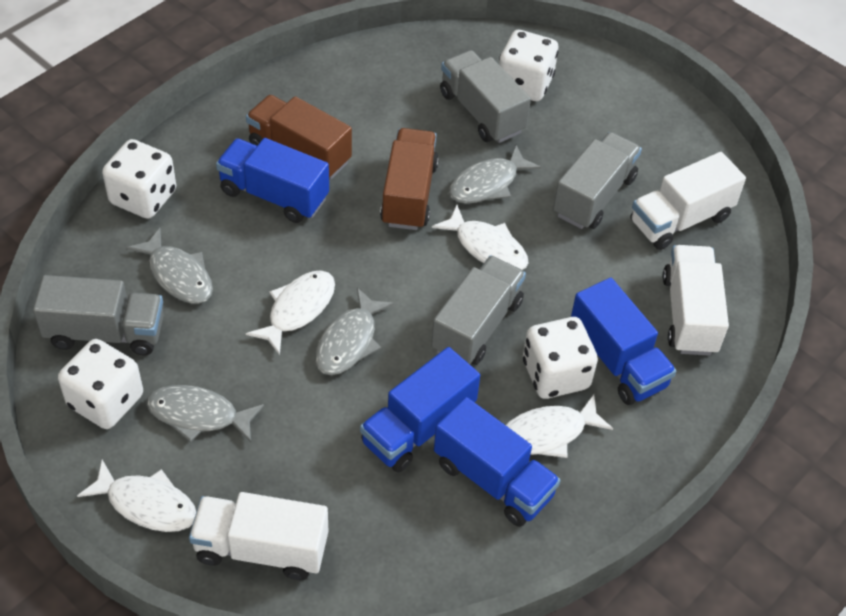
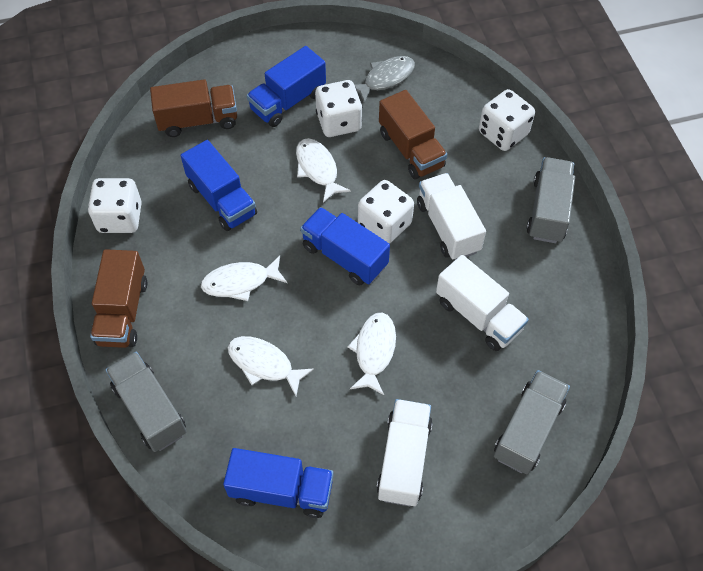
brown truck: 2 -> 3
grey fish: 4 -> 1
grey truck: 4 -> 3

